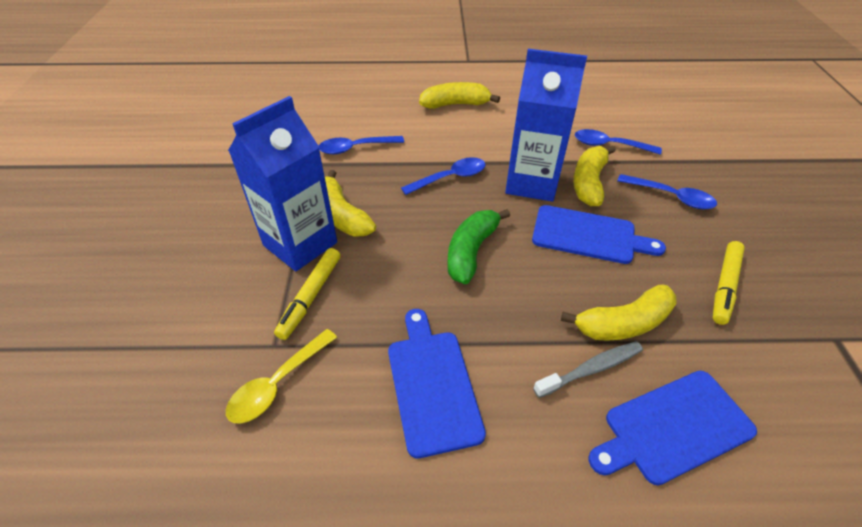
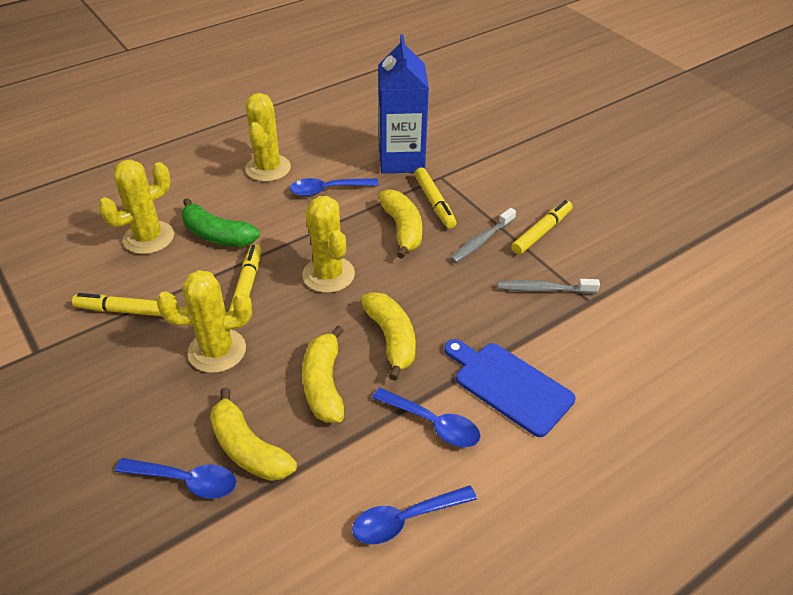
blue carton: 2 -> 1
blue cutting board: 3 -> 1
grey toothbrush: 1 -> 2
yellow cactus: 0 -> 4
yellow marker: 2 -> 4
yellow spoon: 1 -> 0

